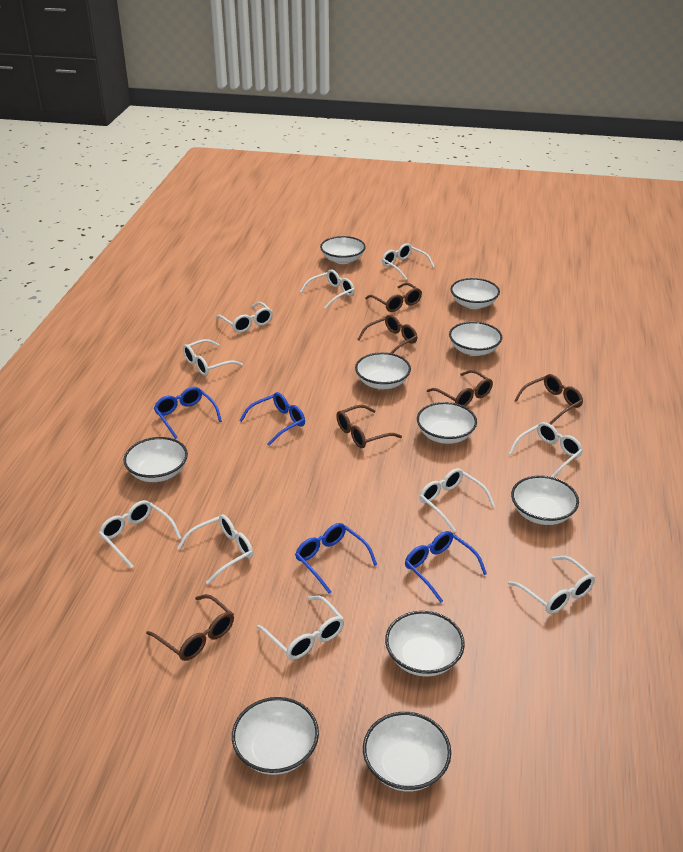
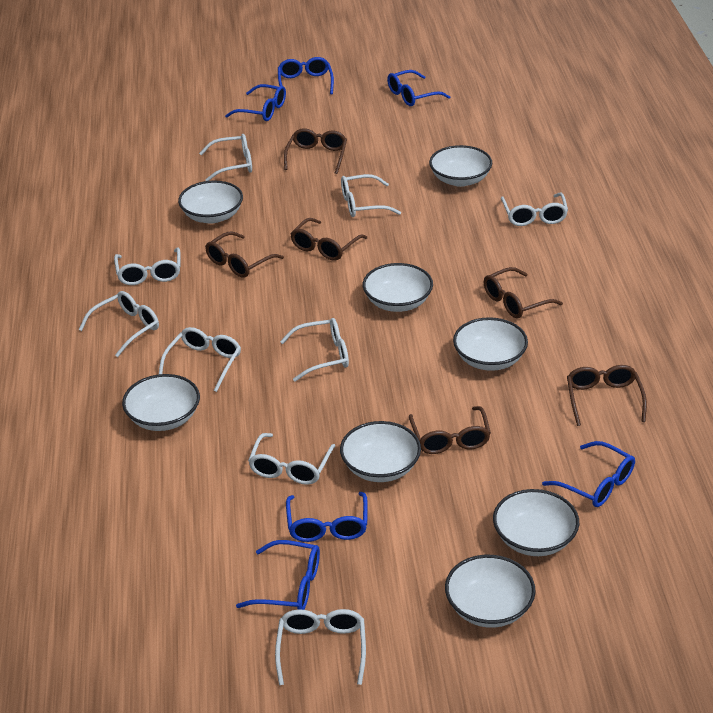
blue glasses: 4 -> 6
white bowl: 10 -> 8
white glasses: 10 -> 9

